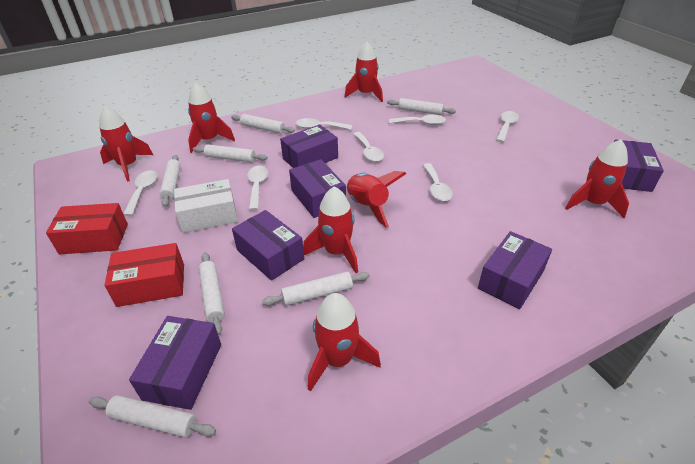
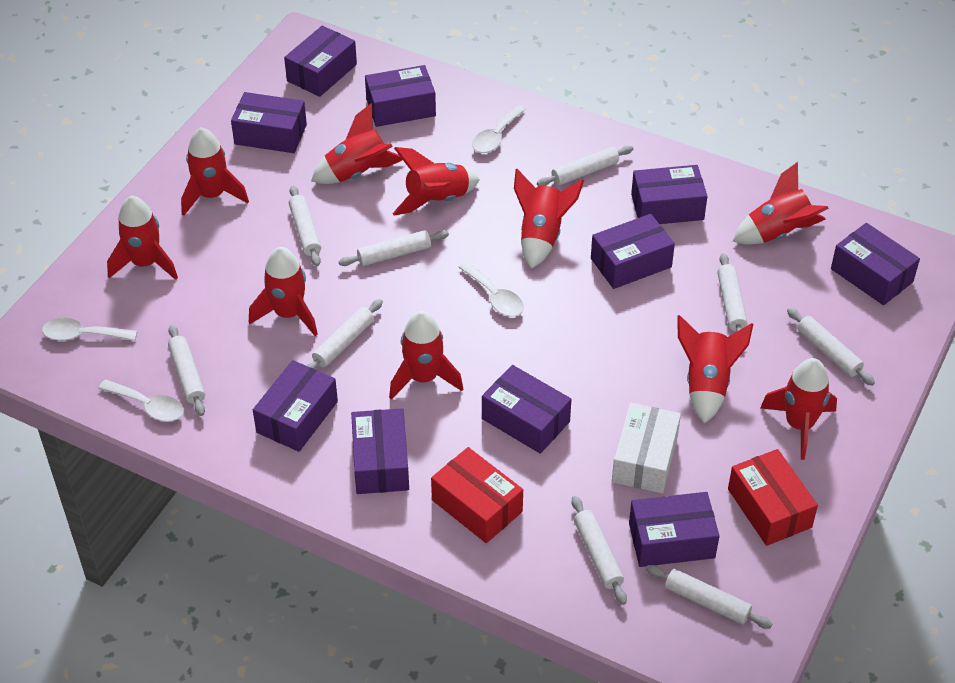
purple box: 6 -> 10
red rocket: 7 -> 10
white rolling pin: 7 -> 9
white spoon: 7 -> 4

